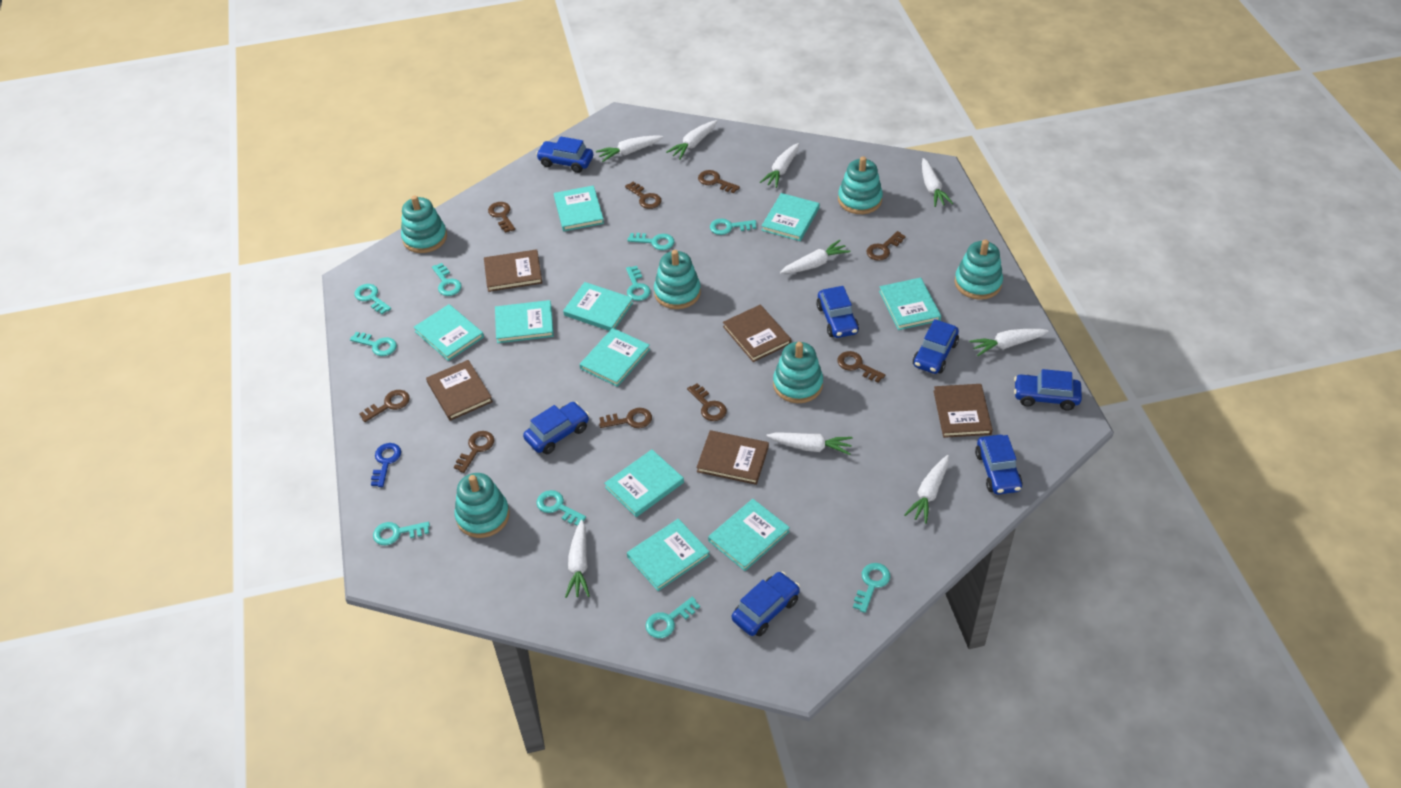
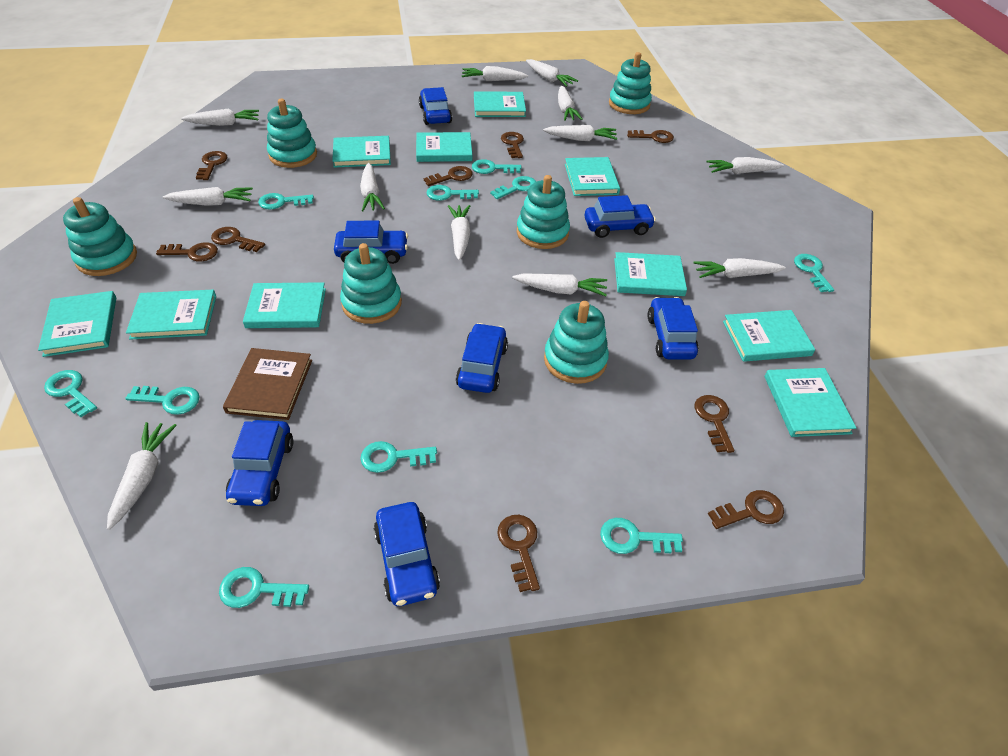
blue key: 1 -> 0
brown book: 5 -> 1
white carrot: 9 -> 12

